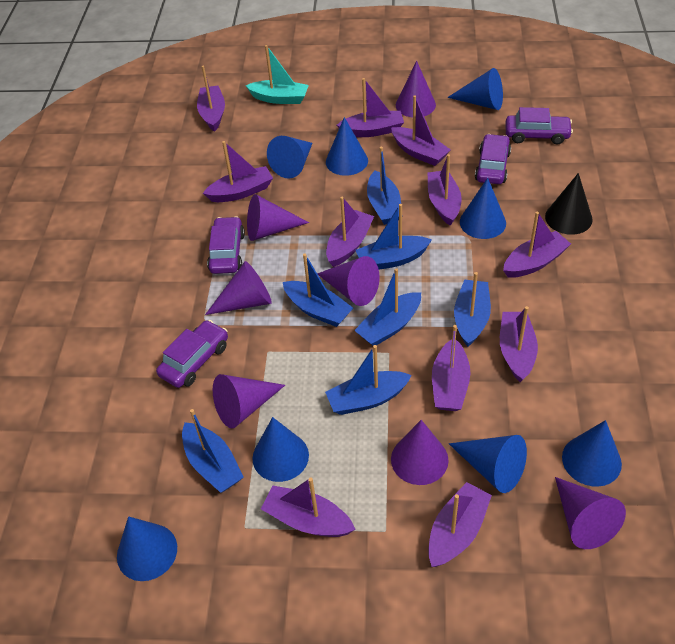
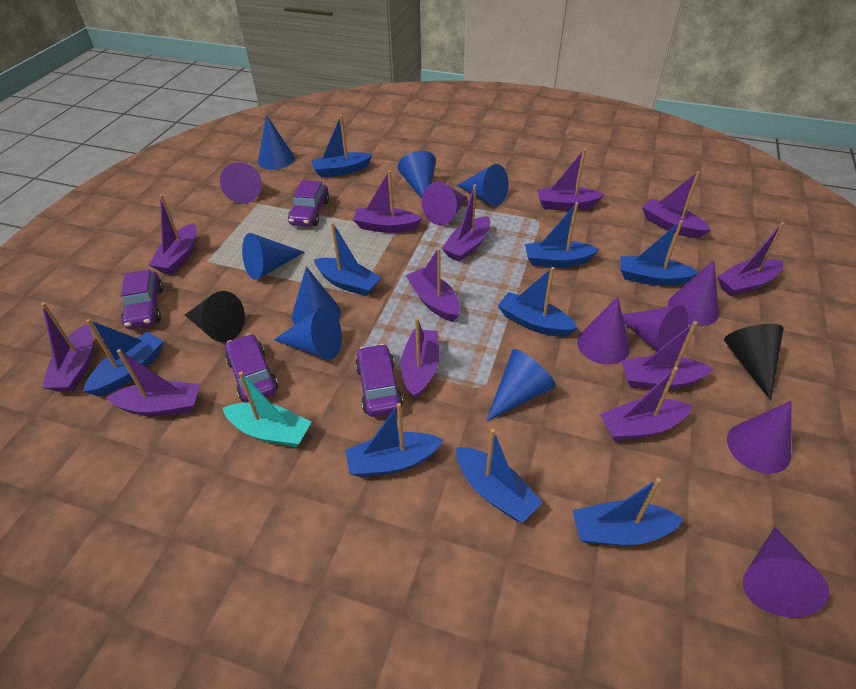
black cone: 1 -> 2
blue boat: 7 -> 9
blue cone: 8 -> 7
purple boat: 11 -> 12

